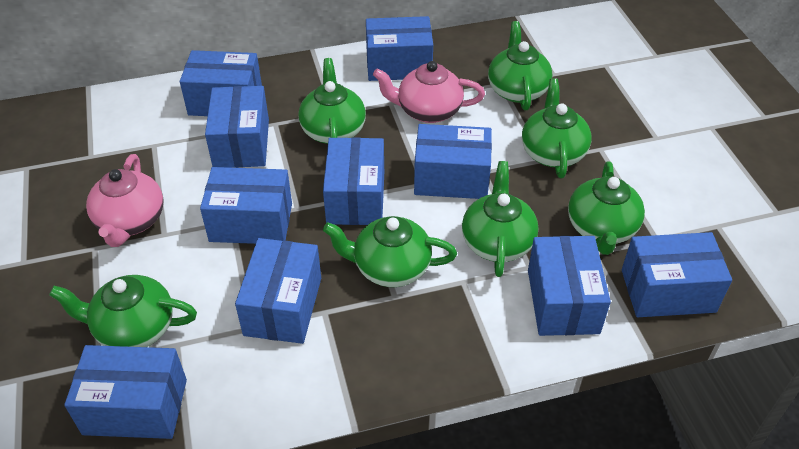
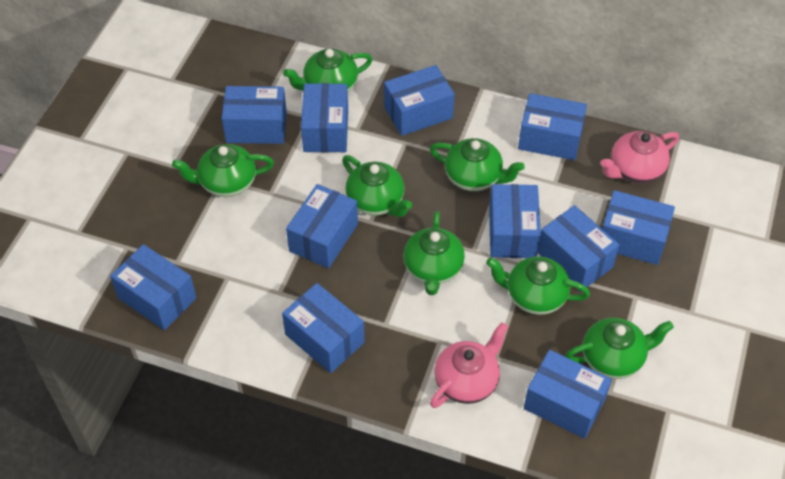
blue box: 10 -> 11

